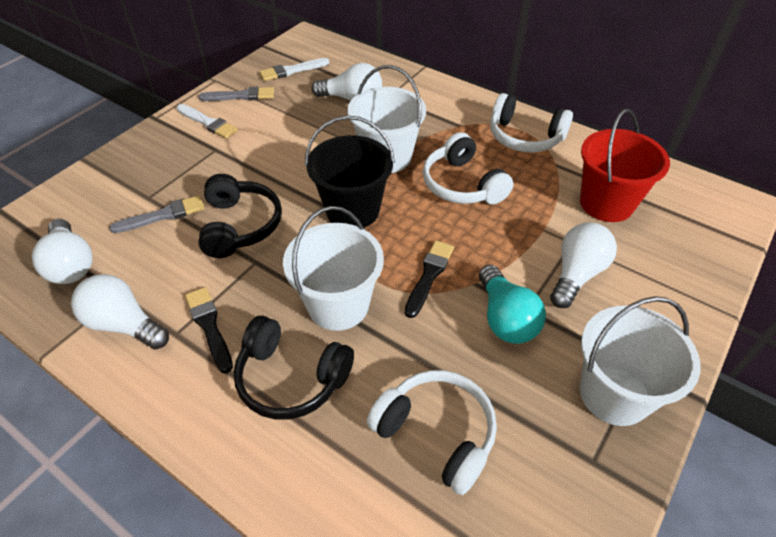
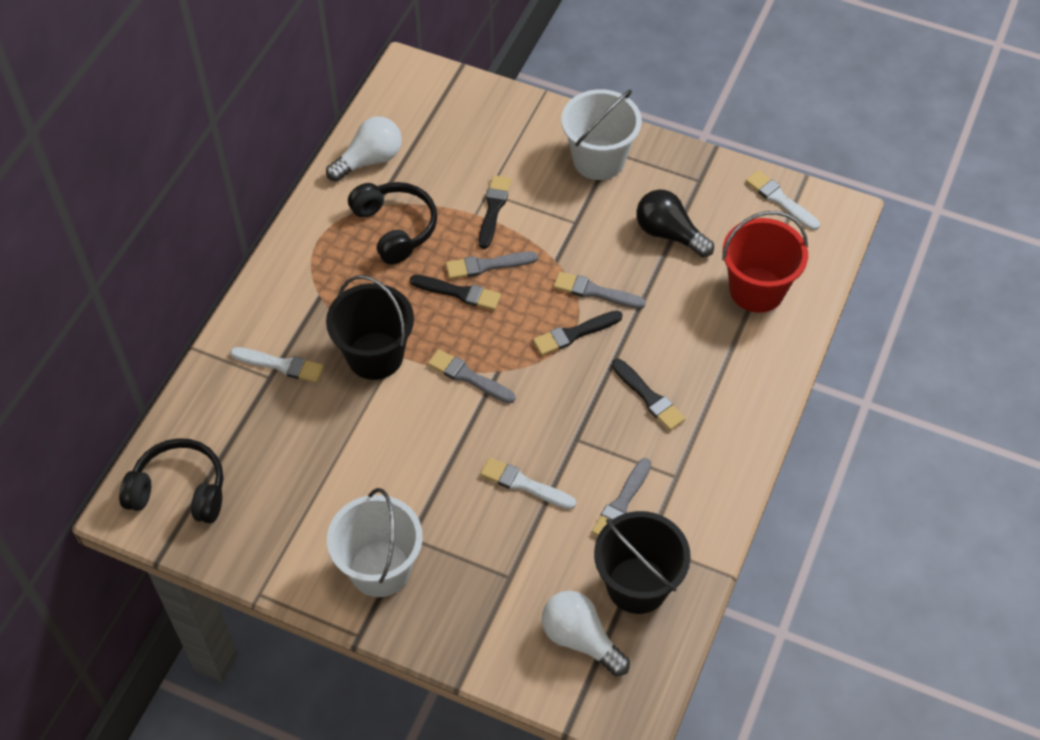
black brush: 2 -> 4
black bucket: 1 -> 2
black light bulb: 0 -> 1
grey brush: 2 -> 4
turquoise light bulb: 1 -> 0
white brush: 2 -> 3
white bucket: 3 -> 2
white headphones: 3 -> 0
white light bulb: 4 -> 2

